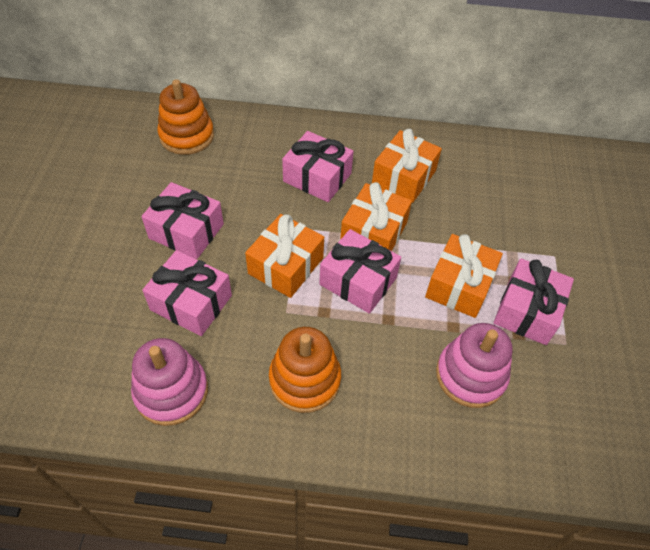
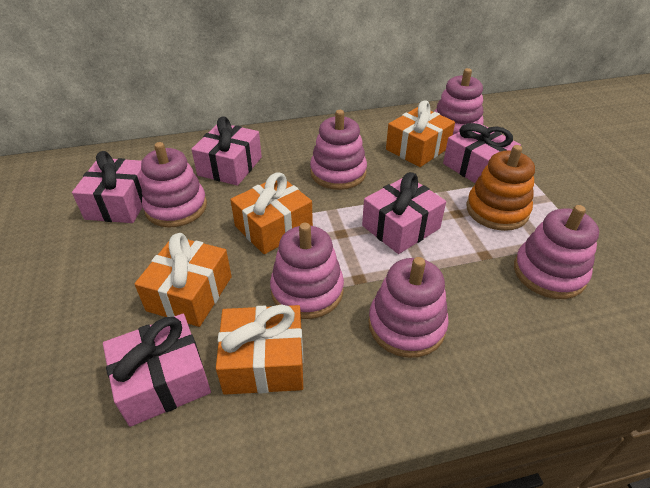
orange stacking toy: 2 -> 1
pink stacking toy: 2 -> 6

